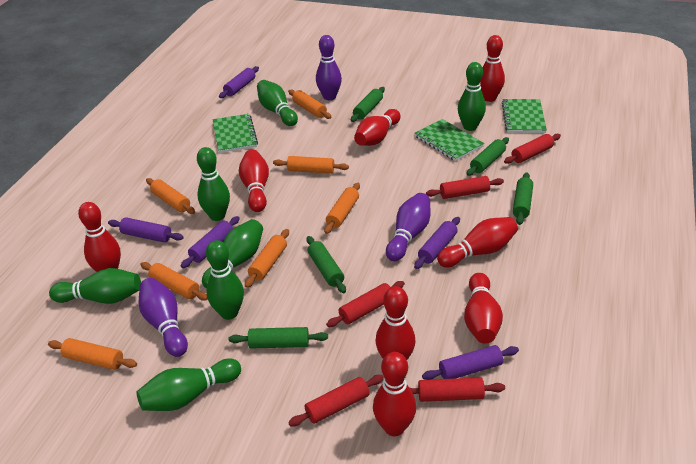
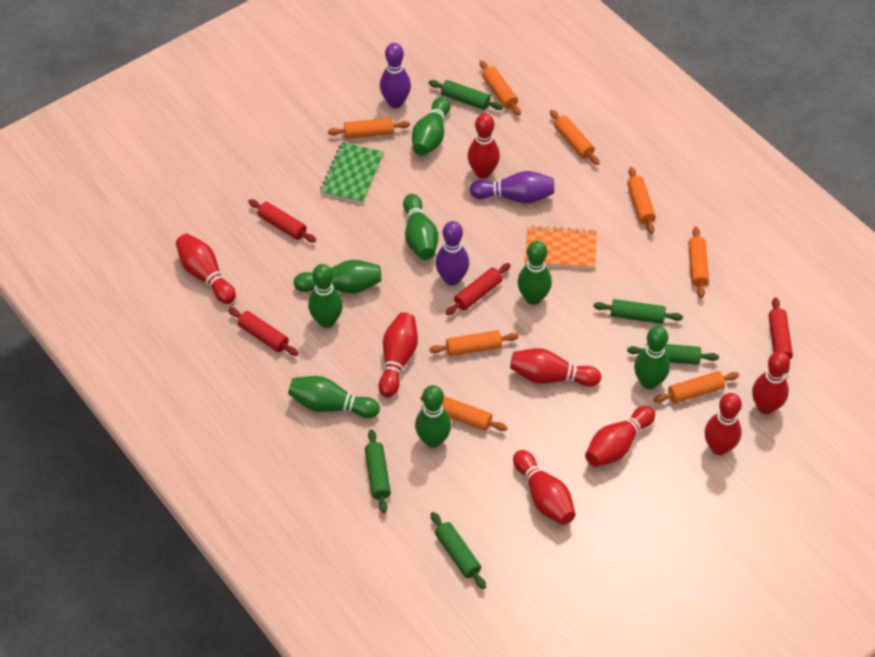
green bowling pin: 7 -> 8
green notebook: 3 -> 1
orange notebook: 0 -> 1
orange rolling pin: 7 -> 8
purple rolling pin: 5 -> 0
red rolling pin: 5 -> 4

